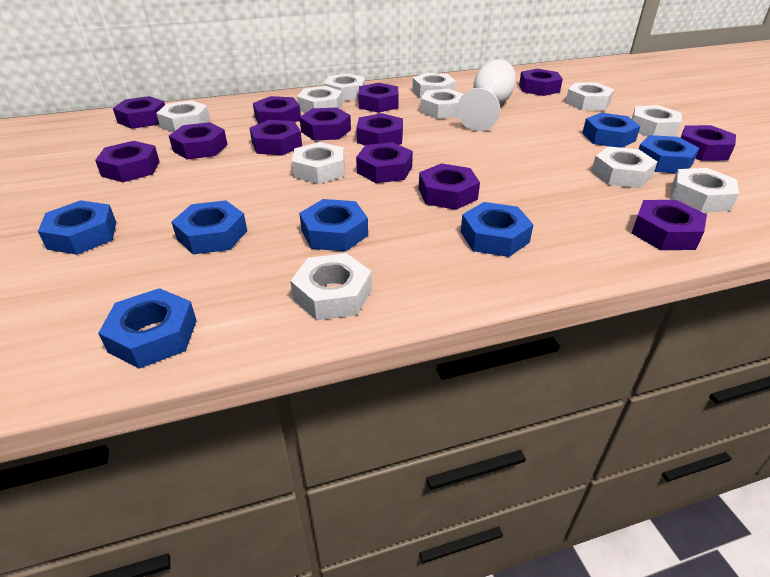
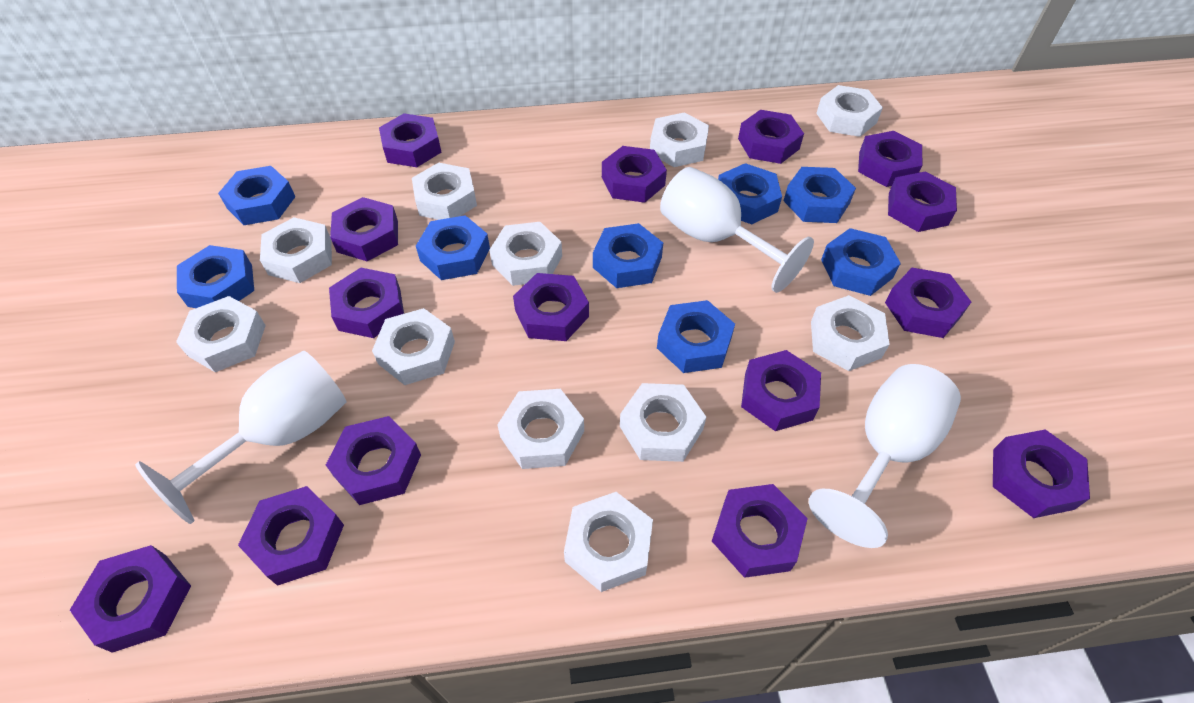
blue nut: 7 -> 8
purple nut: 13 -> 15
white goblet: 1 -> 3

